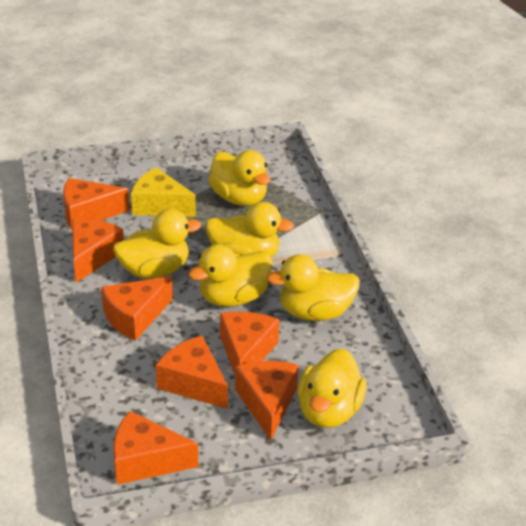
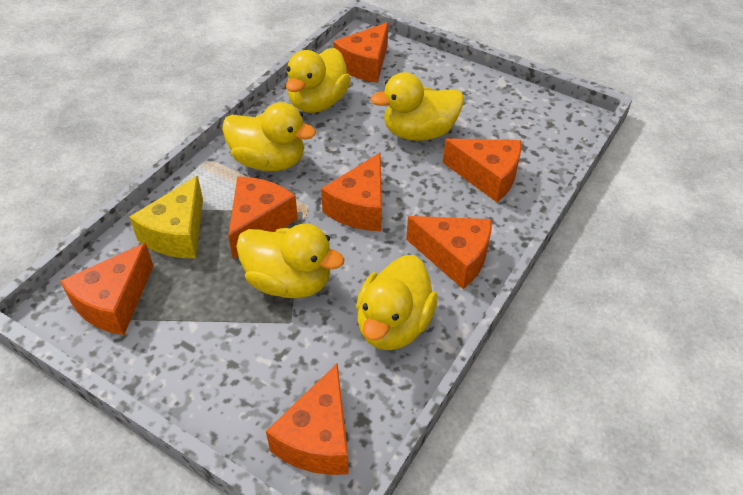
yellow duck: 6 -> 5

